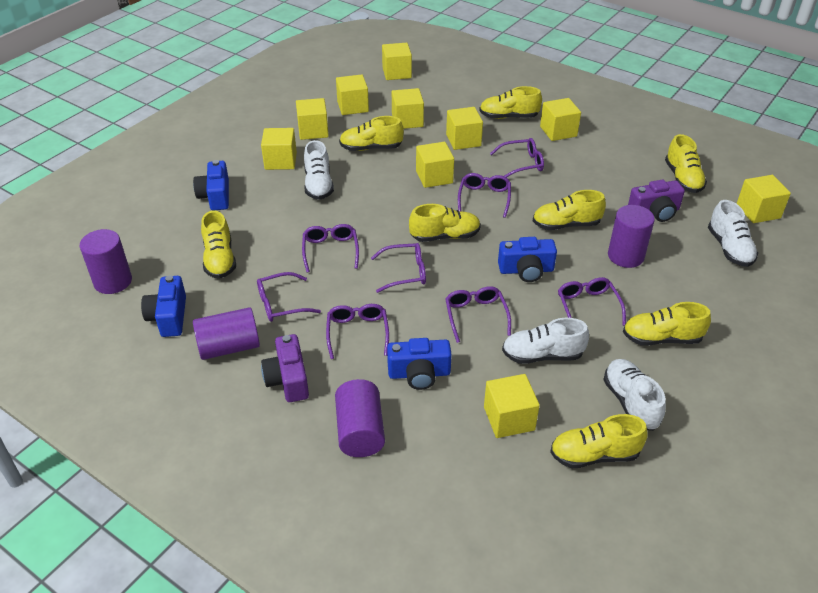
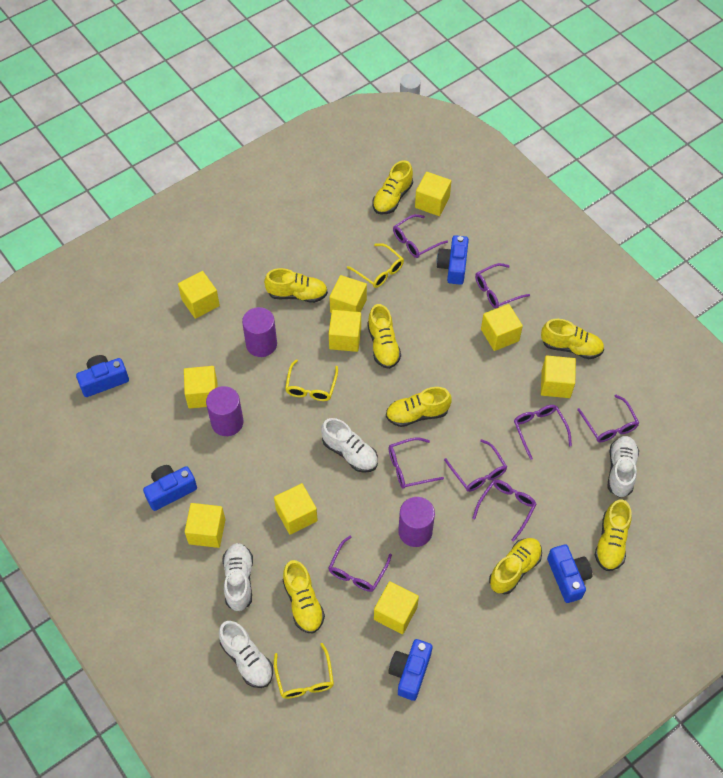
blue camera: 4 -> 5
purple camera: 2 -> 0
purple cylinder: 4 -> 3
yellow glasses: 0 -> 3

